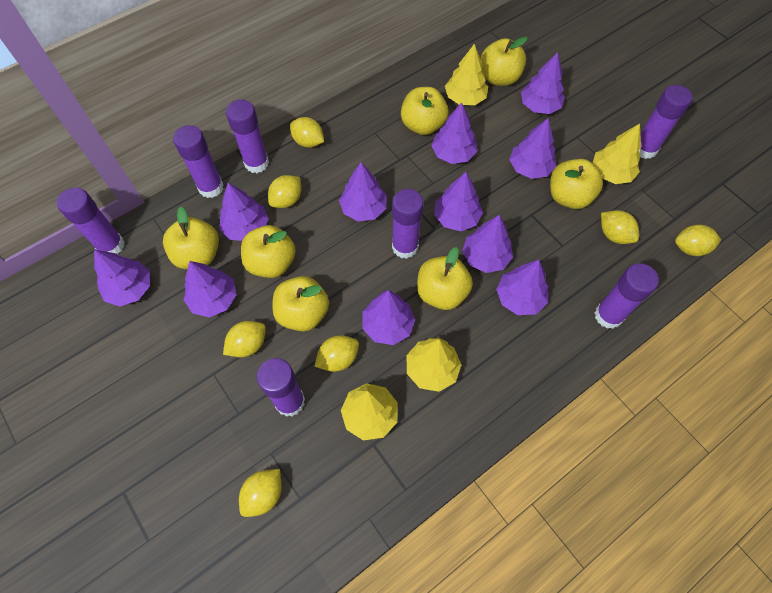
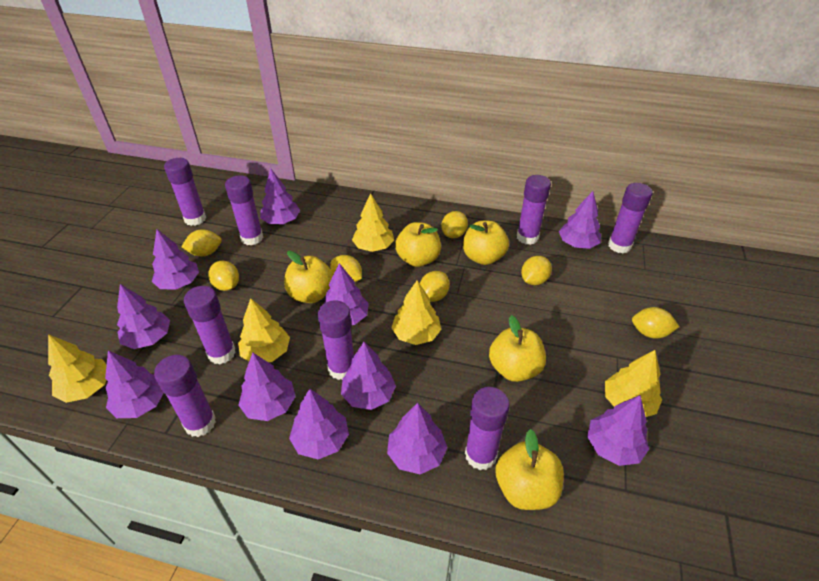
purple glue stick: 7 -> 8
yellow apple: 7 -> 5
yellow tree: 4 -> 5

